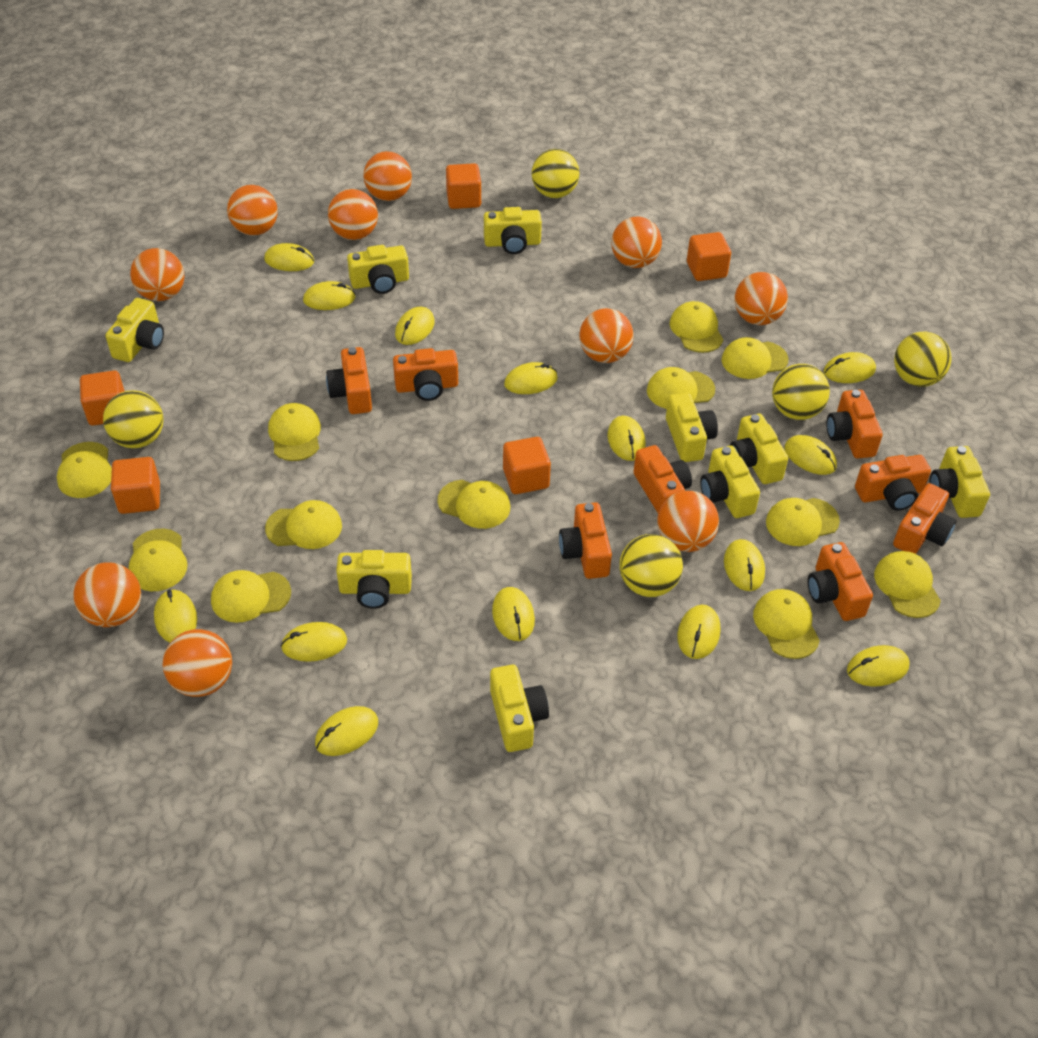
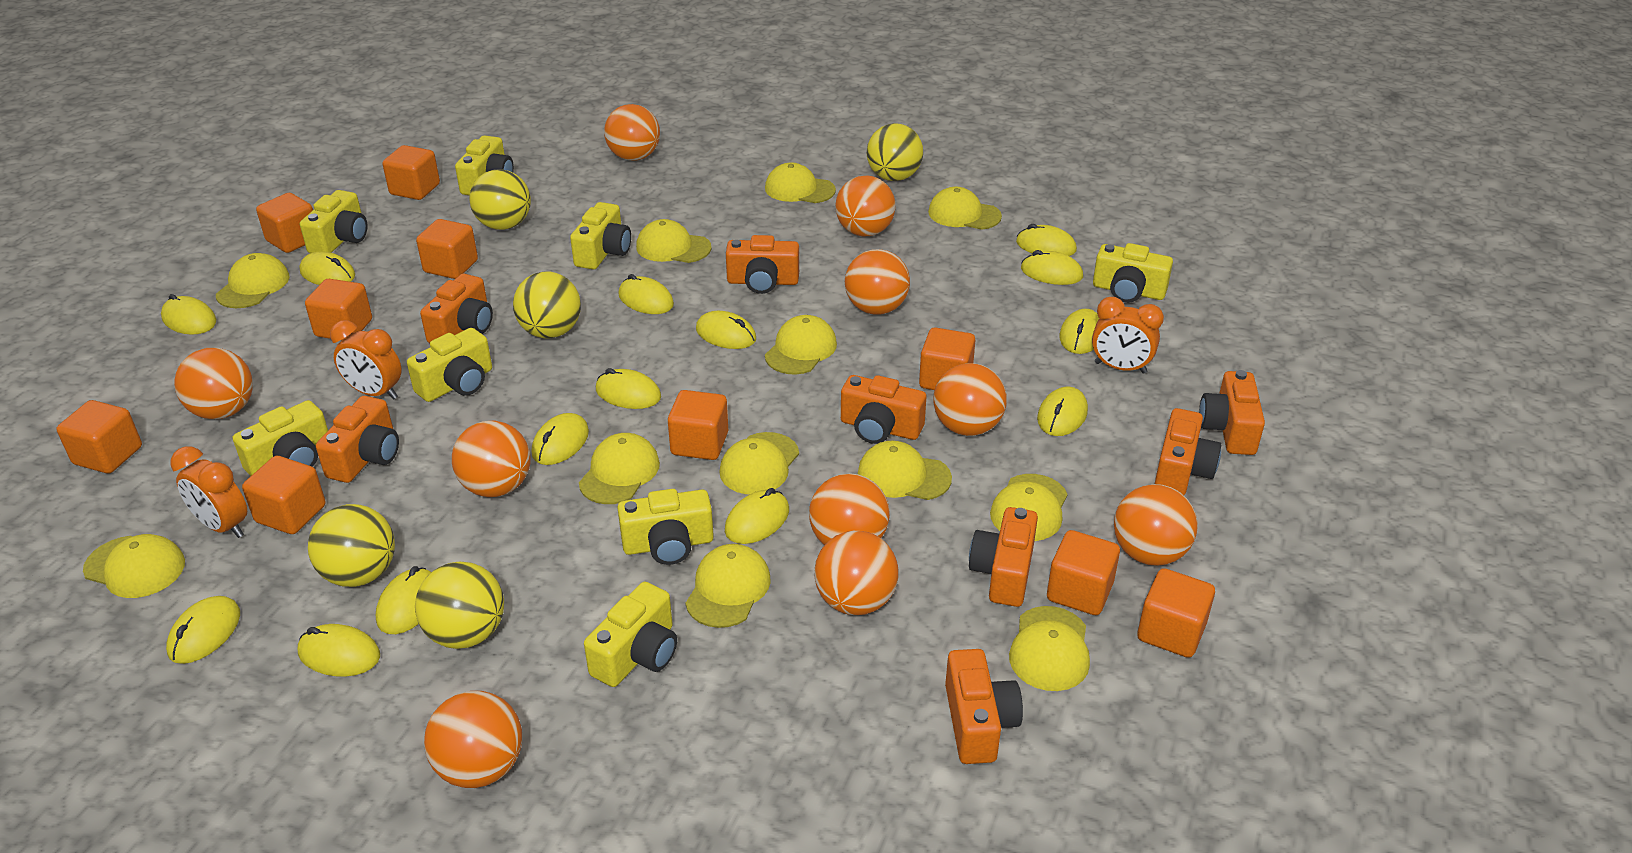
orange clock: 0 -> 3
orange cube: 5 -> 10
yellow camera: 9 -> 8

